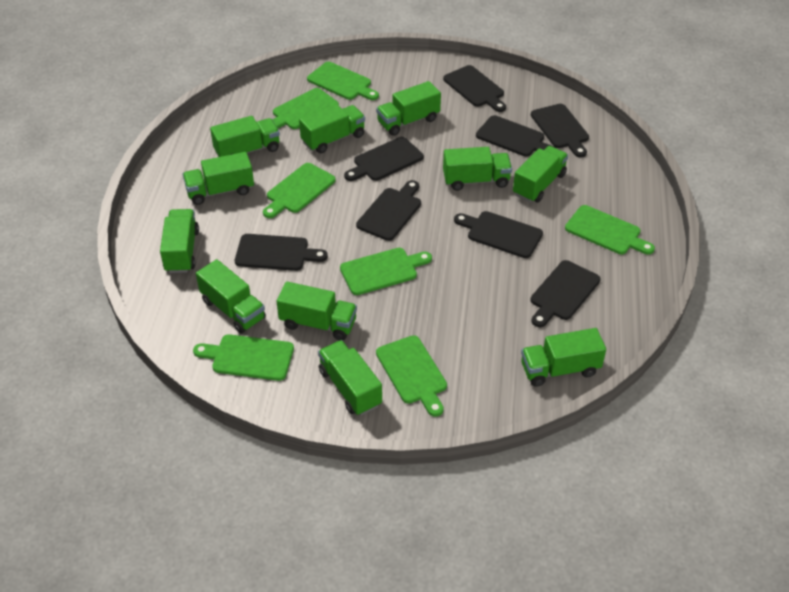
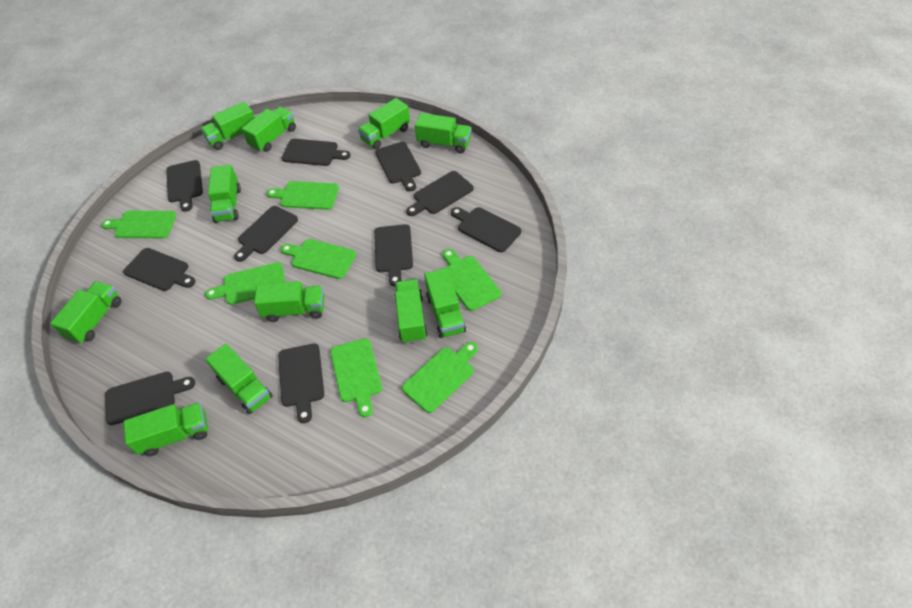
black cutting board: 8 -> 10

